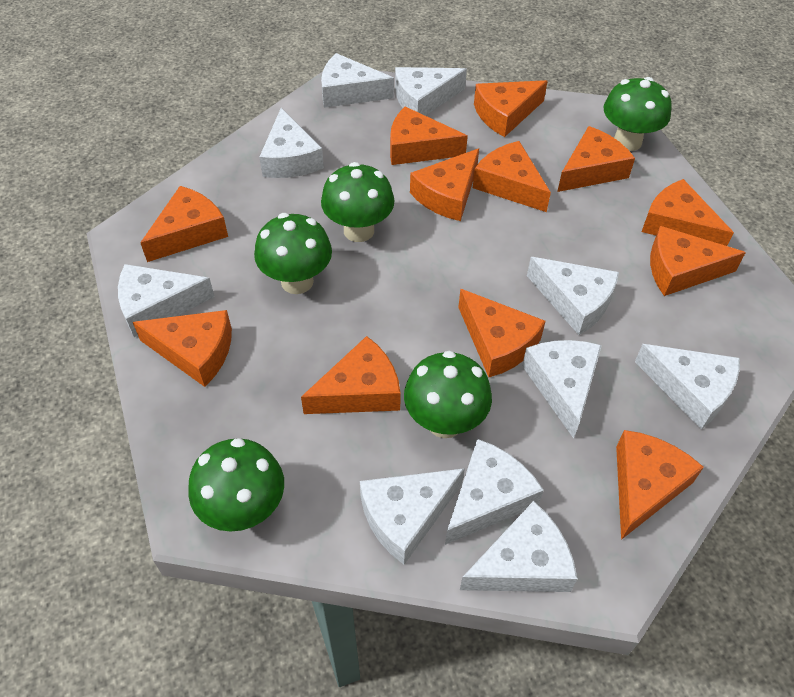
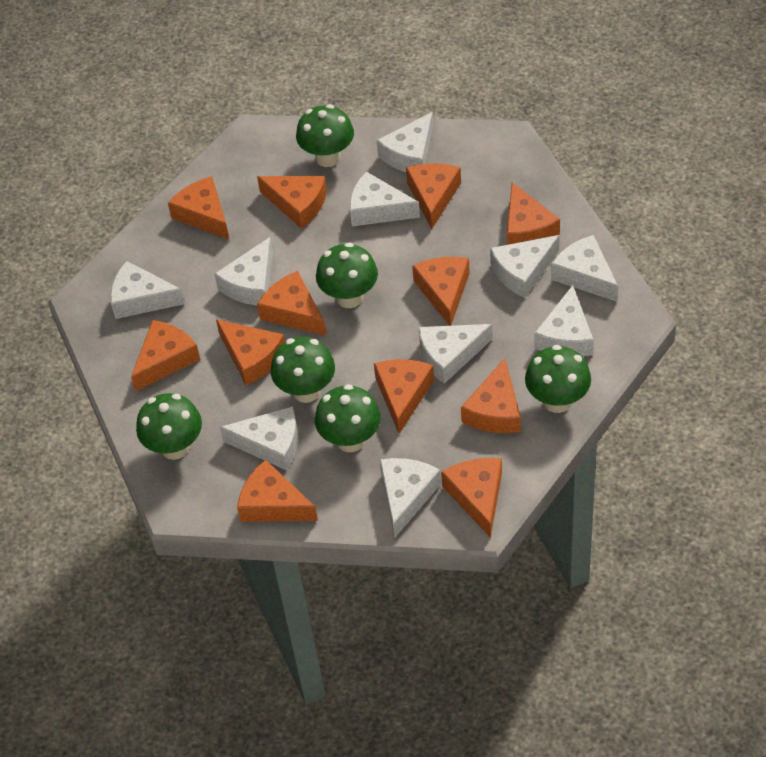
green mushroom: 5 -> 6

